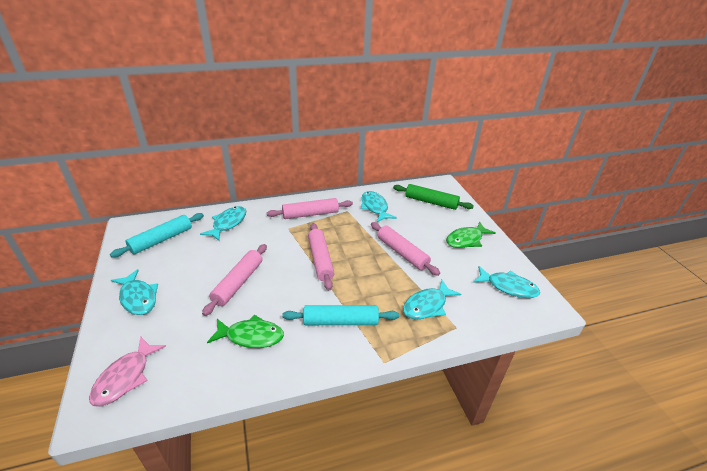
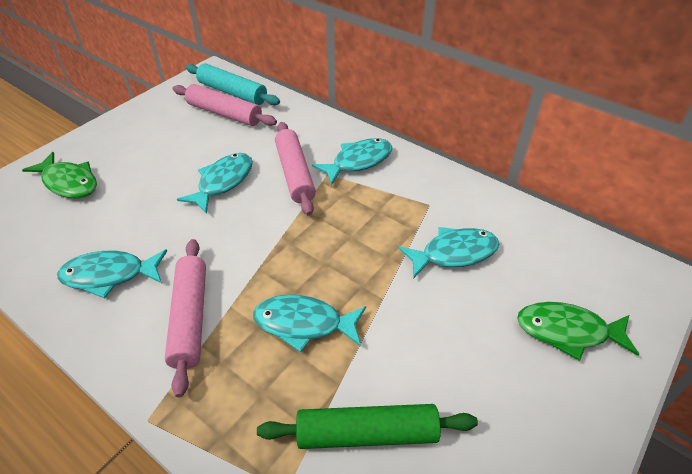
pink fish: 1 -> 0
pink rolling pin: 4 -> 3
turquoise rolling pin: 2 -> 1

